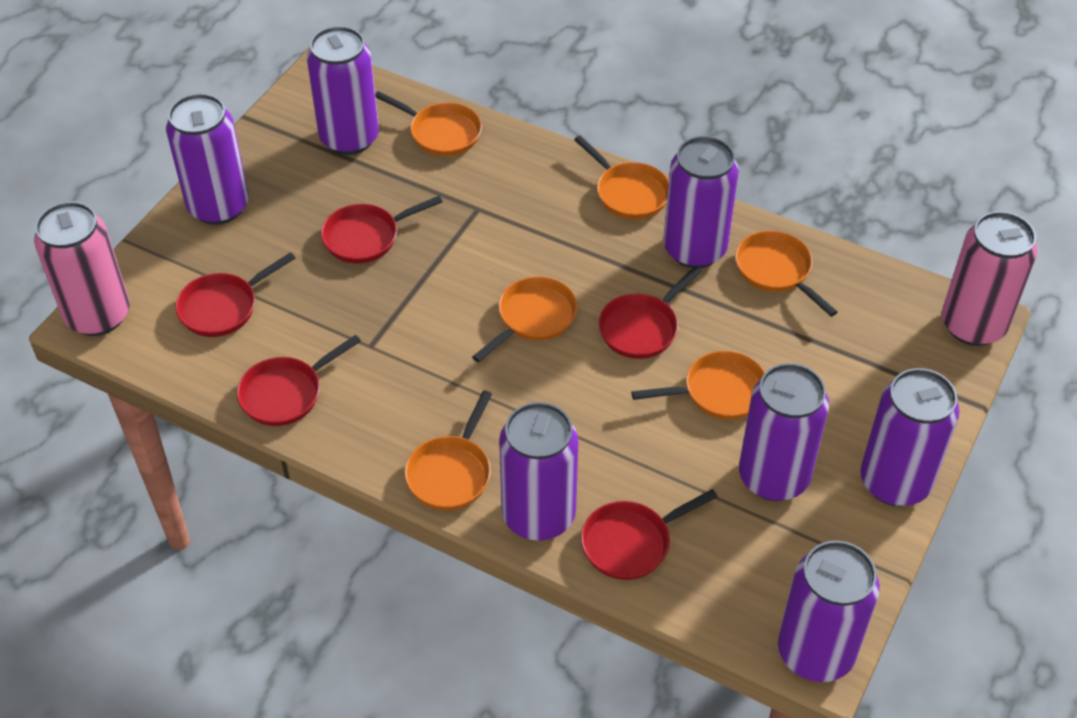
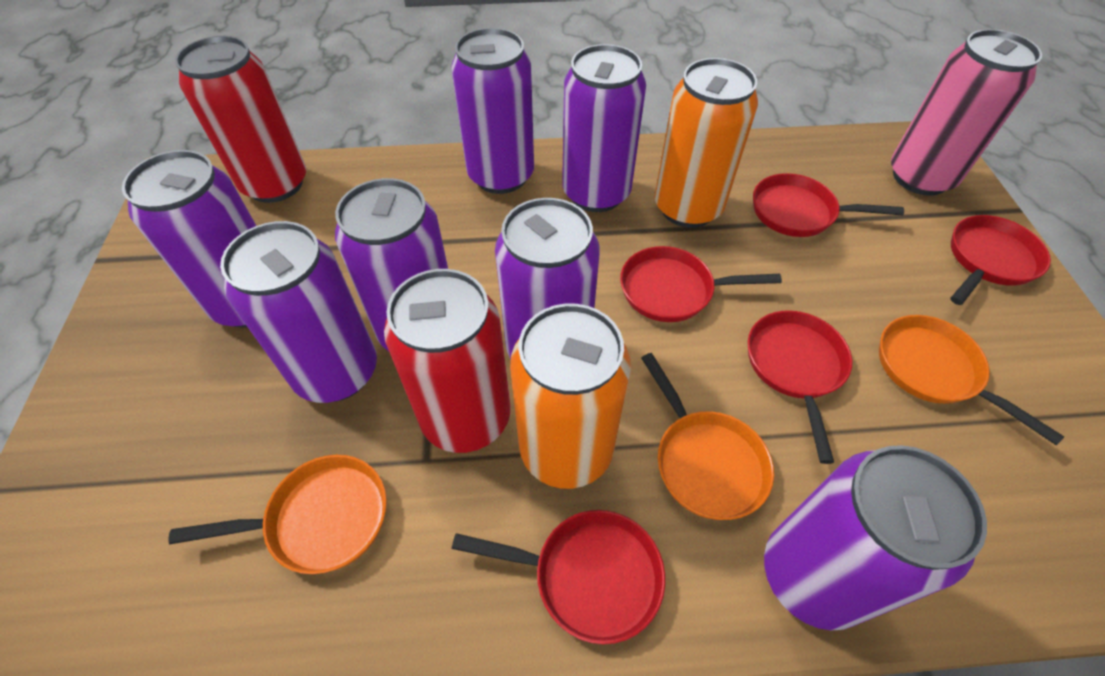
orange can: 0 -> 2
orange pan: 6 -> 3
pink can: 2 -> 1
red can: 0 -> 2

